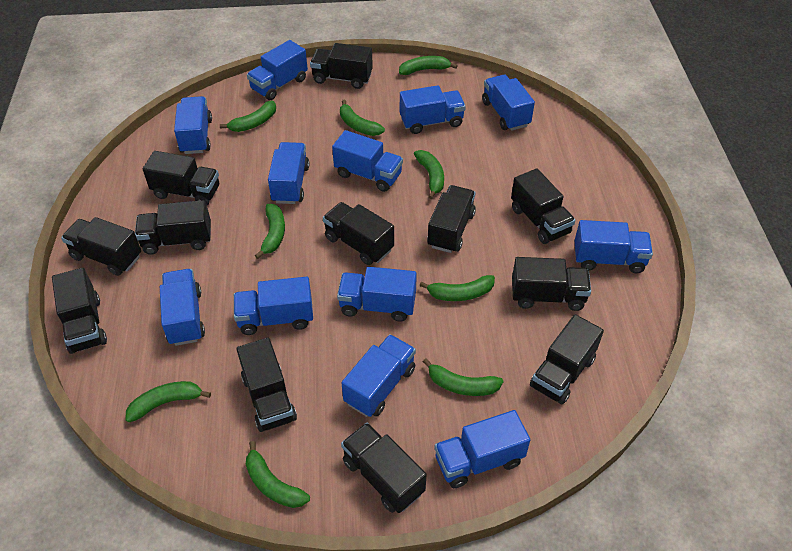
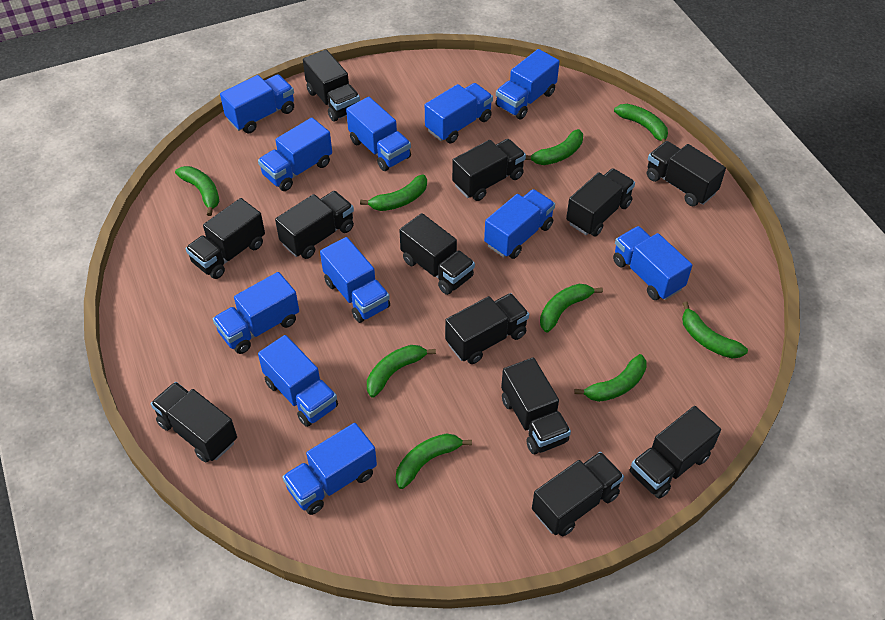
blue truck: 12 -> 11

